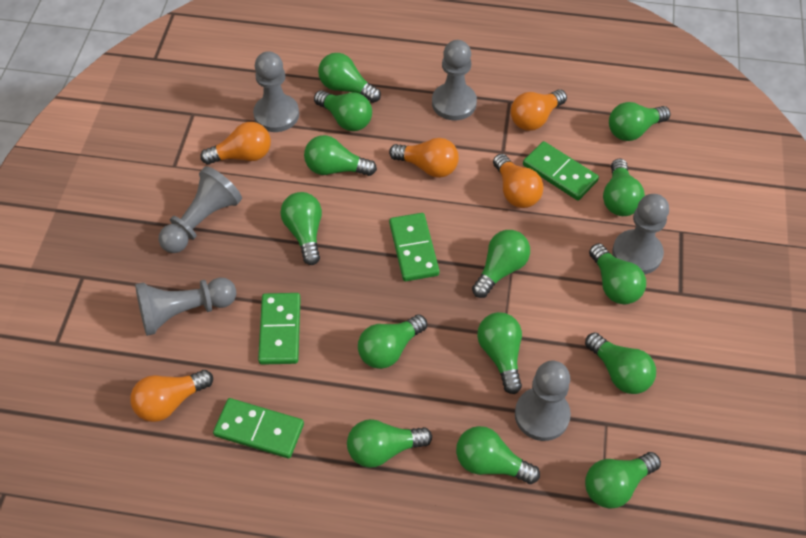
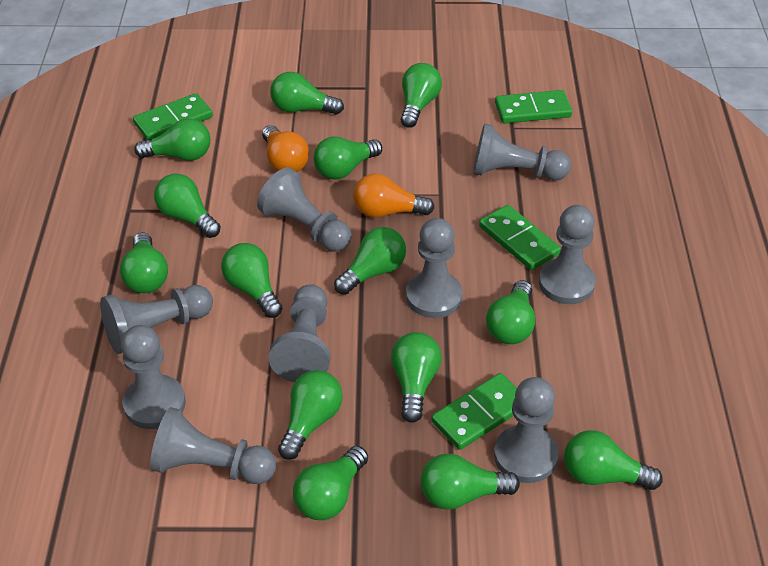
grey pawn: 6 -> 9
orange light bulb: 5 -> 2

